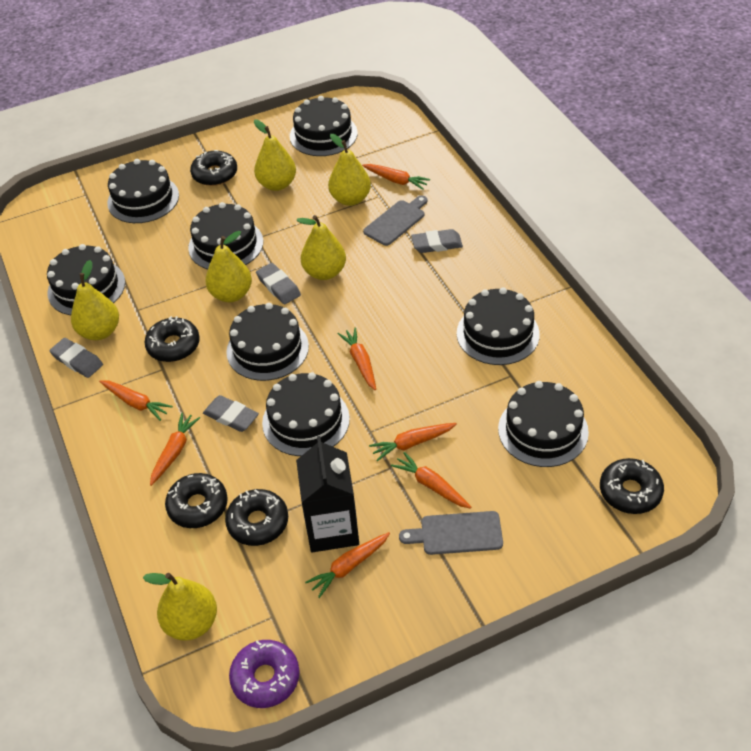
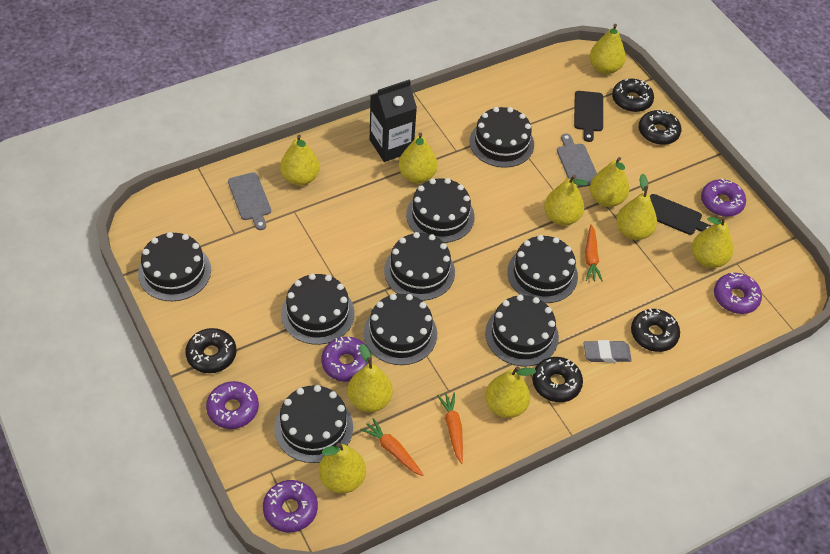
black cake: 8 -> 9
black cutting board: 0 -> 2
grey eraser: 4 -> 1
orange carrot: 7 -> 3
purple donut: 1 -> 5
yellow pear: 6 -> 10

